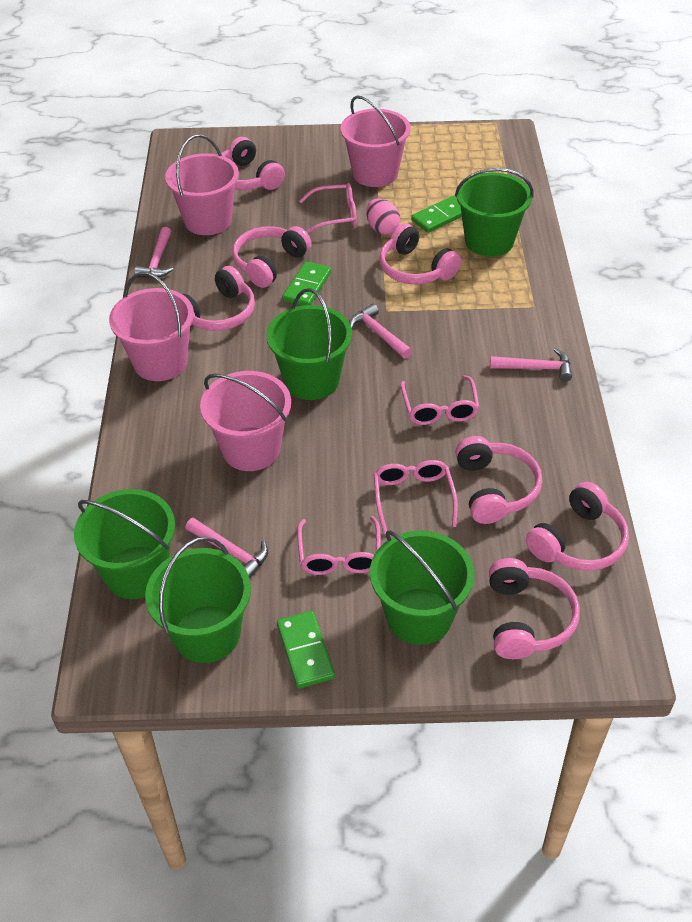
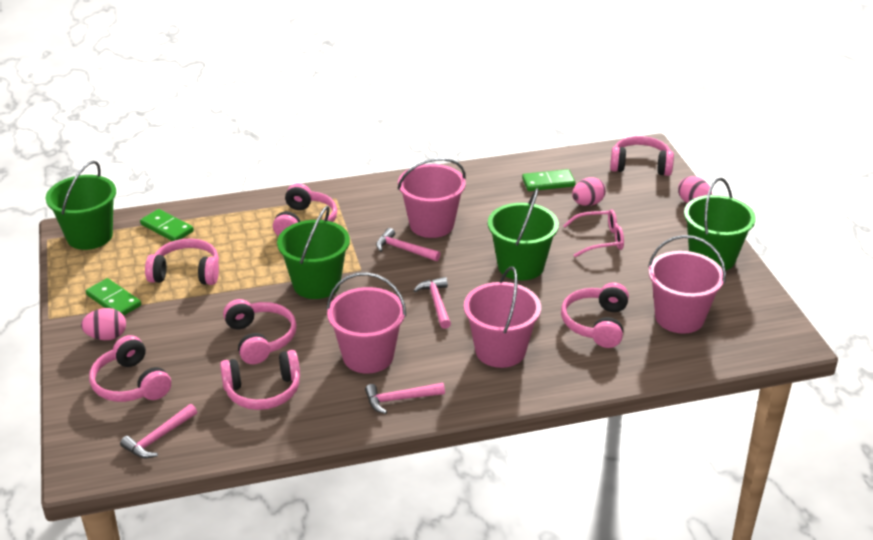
green bucket: 5 -> 4
pink egg: 1 -> 3
pink glasses: 4 -> 1

